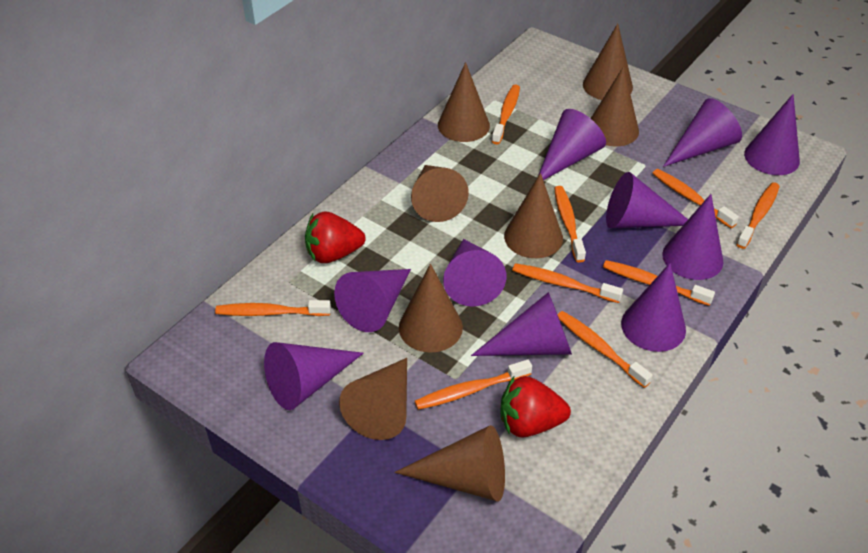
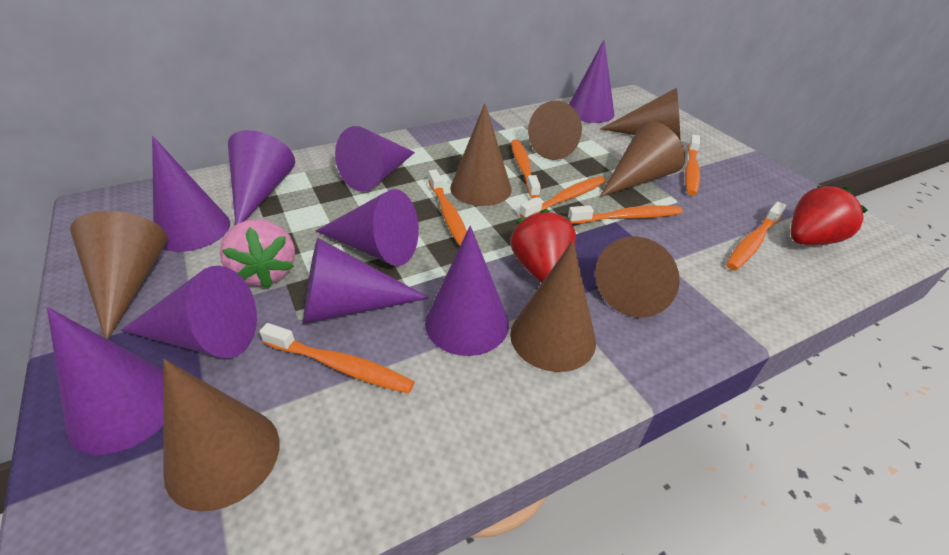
orange toothbrush: 9 -> 7
pink strawberry: 0 -> 1
purple cone: 10 -> 9

